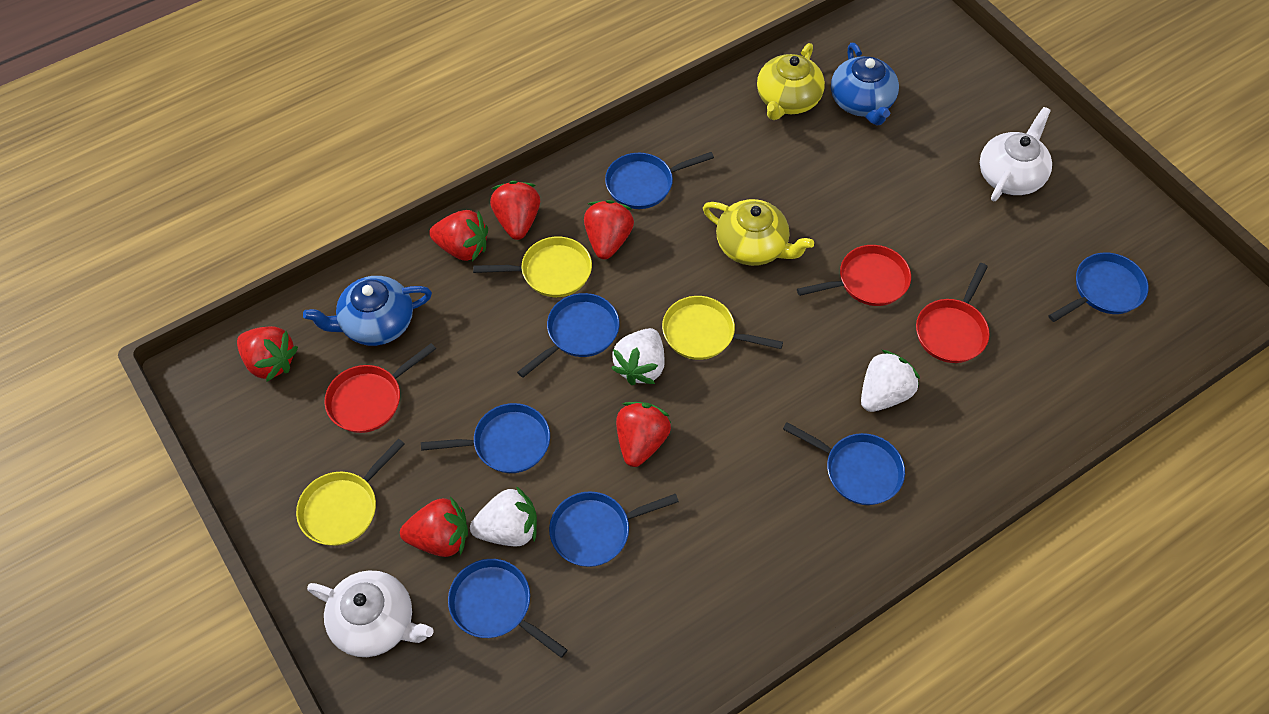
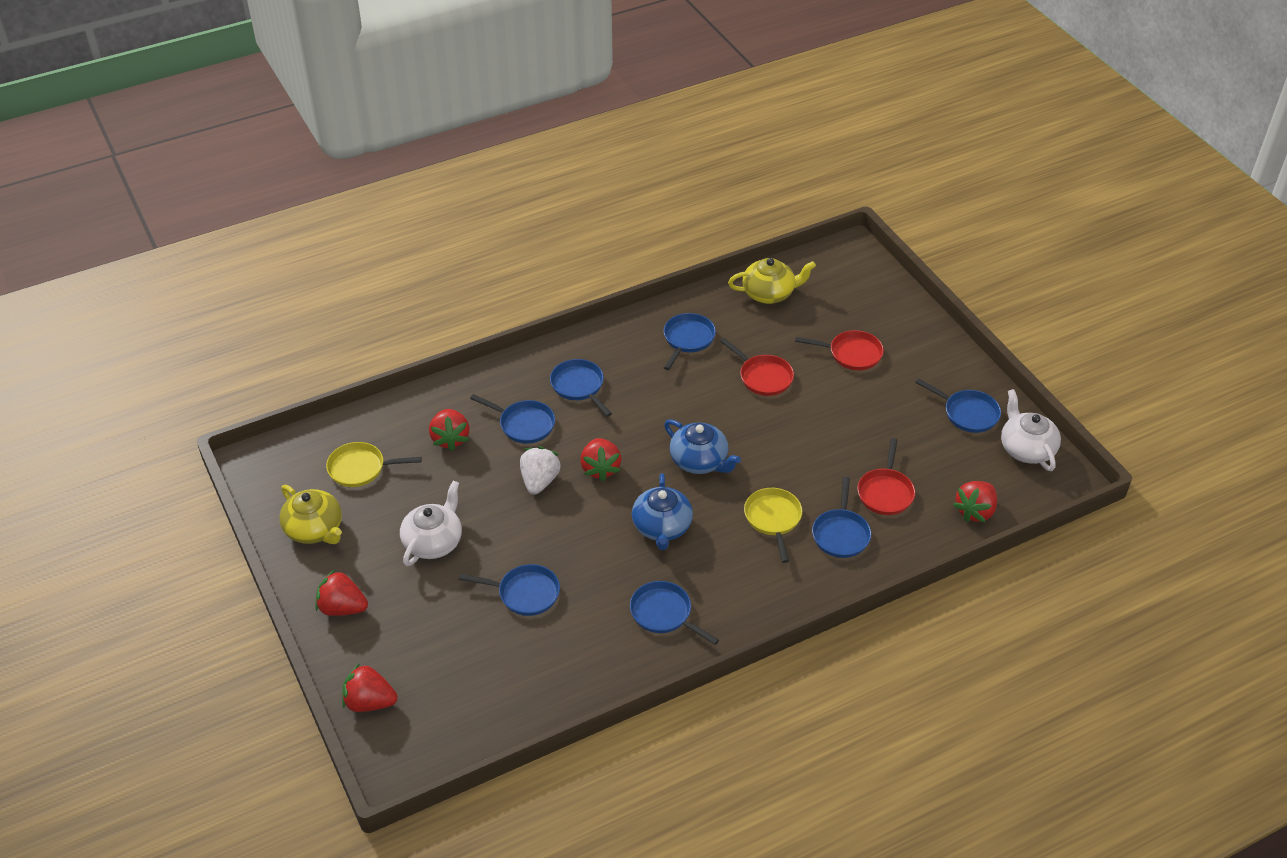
red strawberry: 6 -> 5
white strawberry: 3 -> 1
yellow pan: 3 -> 2

